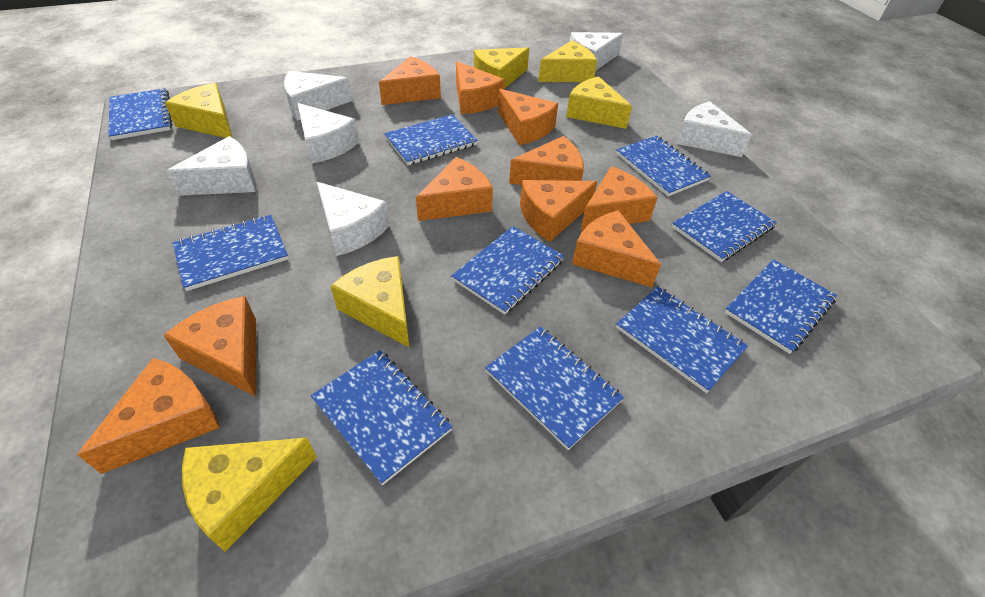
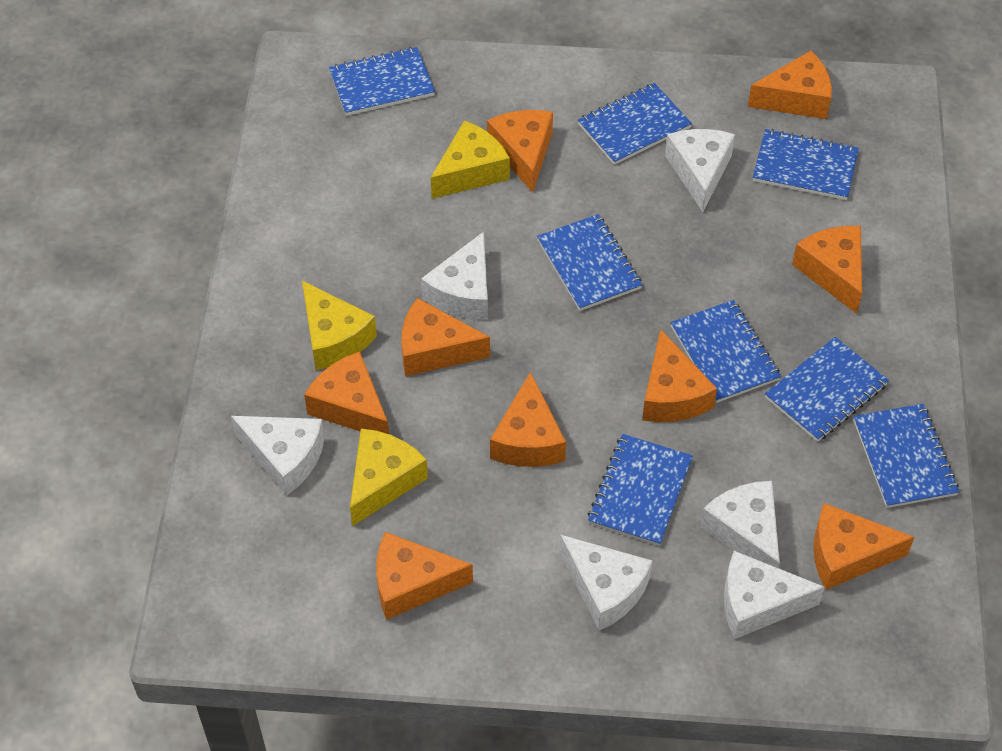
blue notebook: 10 -> 8
orange cheese: 10 -> 9
yellow cheese: 6 -> 3

